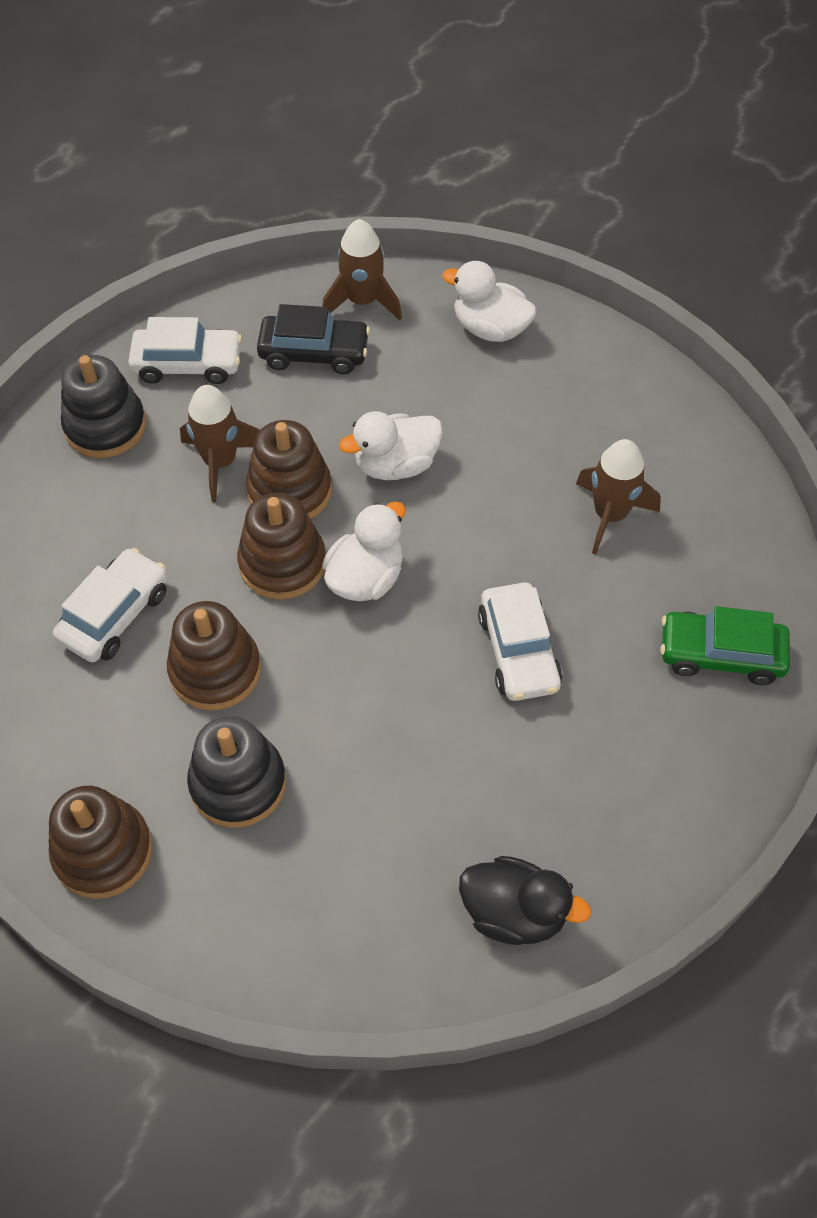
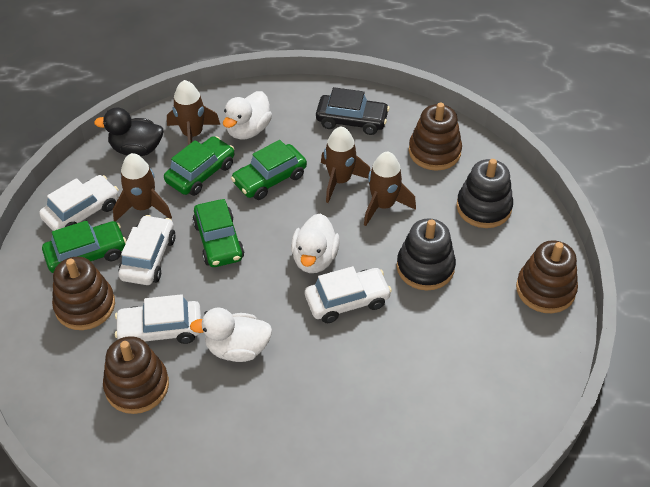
brown rocket: 3 -> 4
green car: 1 -> 4
white car: 3 -> 4

